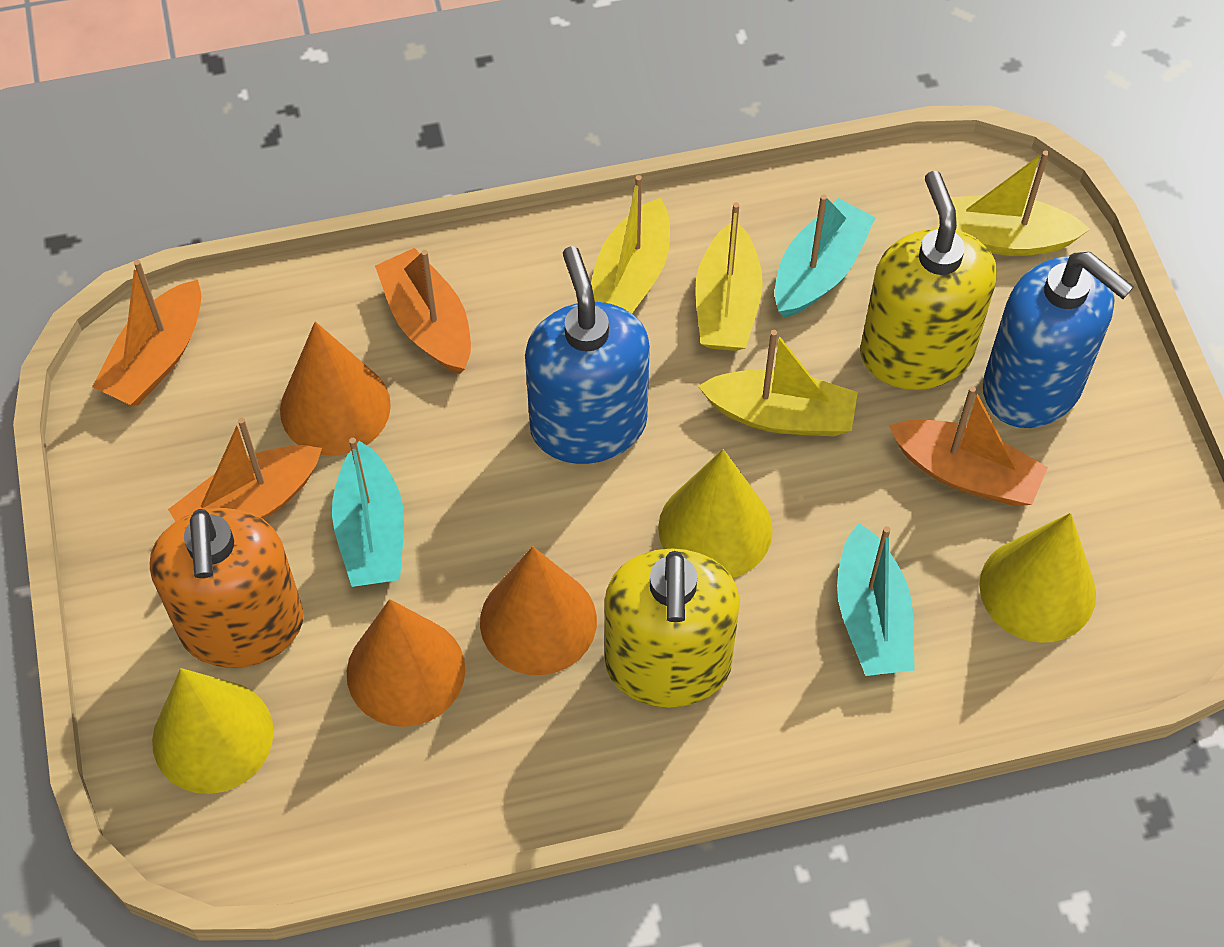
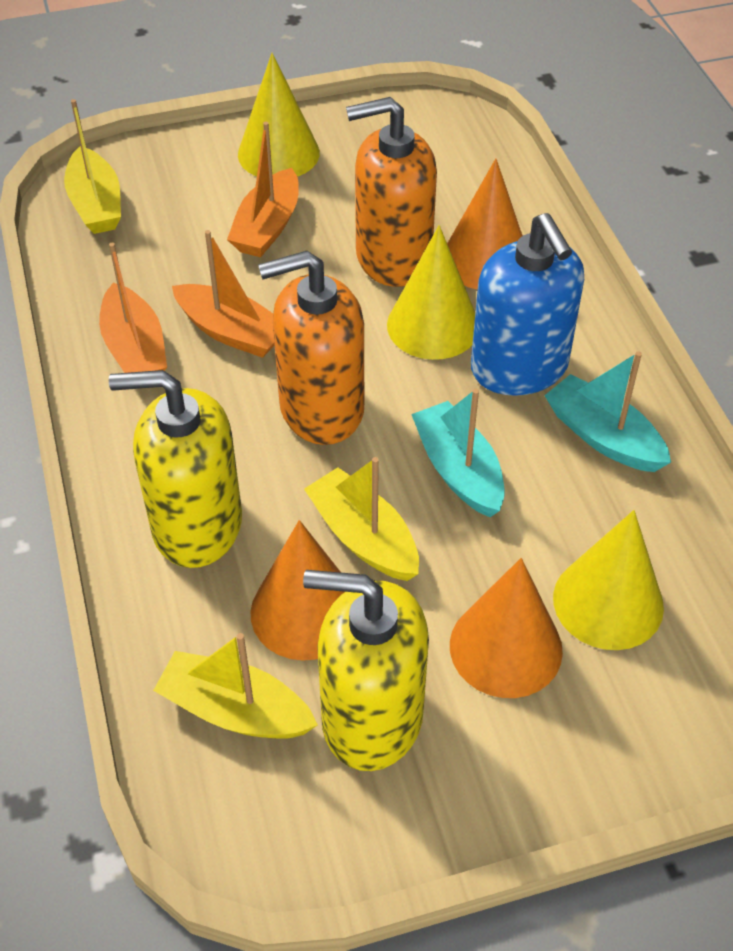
blue soap dispenser: 2 -> 1
orange boat: 4 -> 3
orange soap dispenser: 1 -> 2
turquoise boat: 3 -> 2
yellow boat: 4 -> 3

